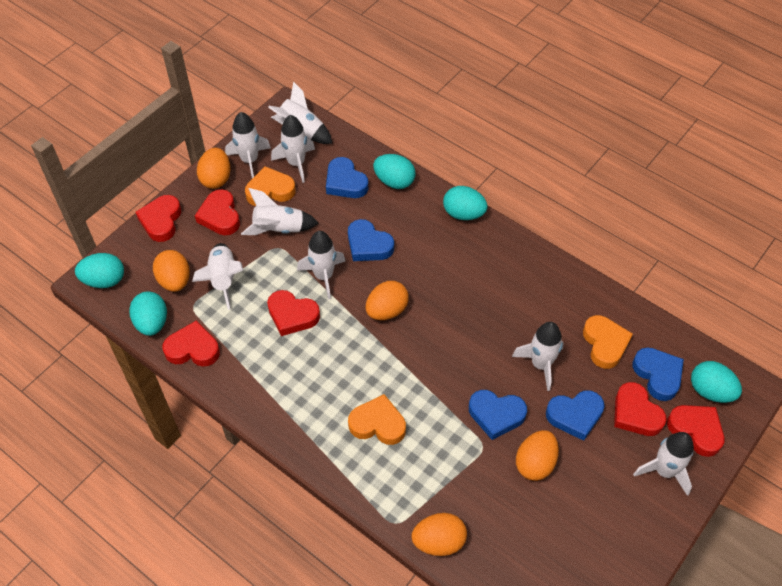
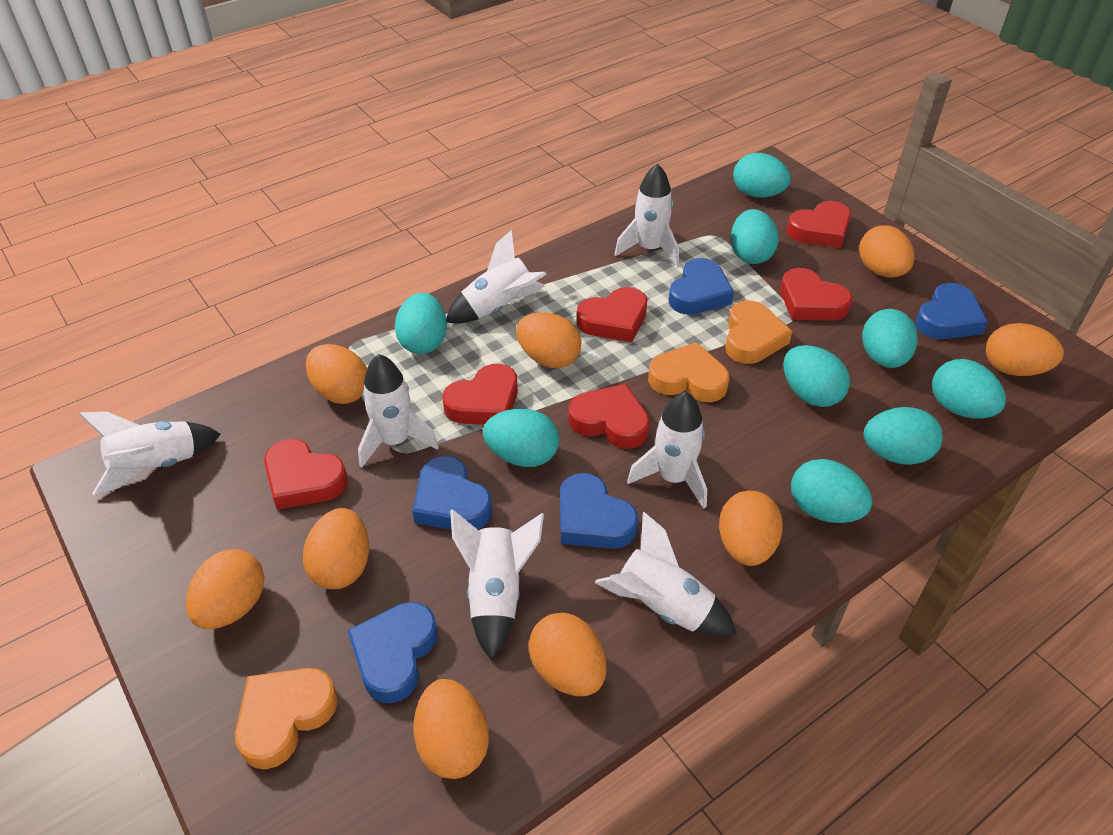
orange egg: 5 -> 9
turquoise egg: 5 -> 9
white rocket: 8 -> 7

